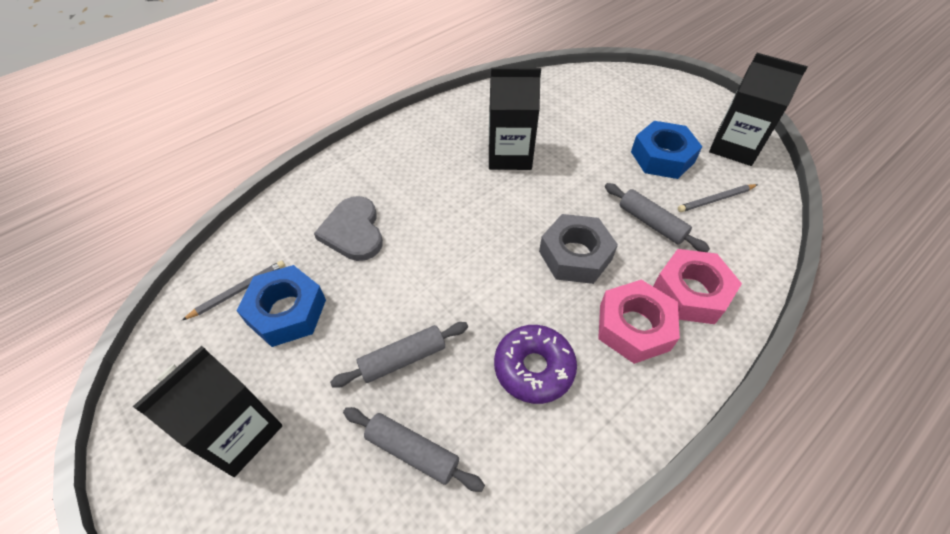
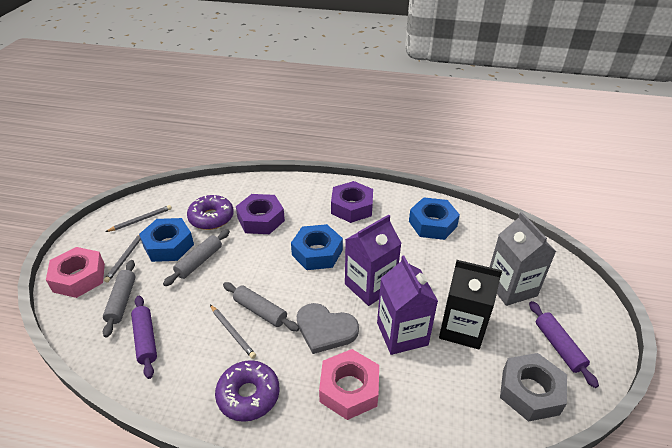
black carton: 3 -> 1
blue nut: 2 -> 3
grey carton: 0 -> 1
grey pencil: 2 -> 3
purple carton: 0 -> 2
purple donut: 1 -> 2
purple nut: 0 -> 2
purple rolling pin: 0 -> 2

